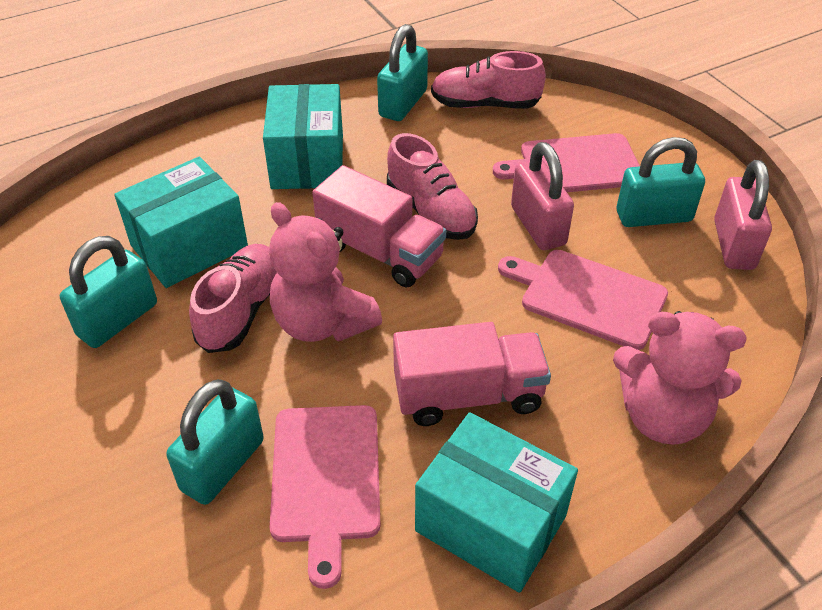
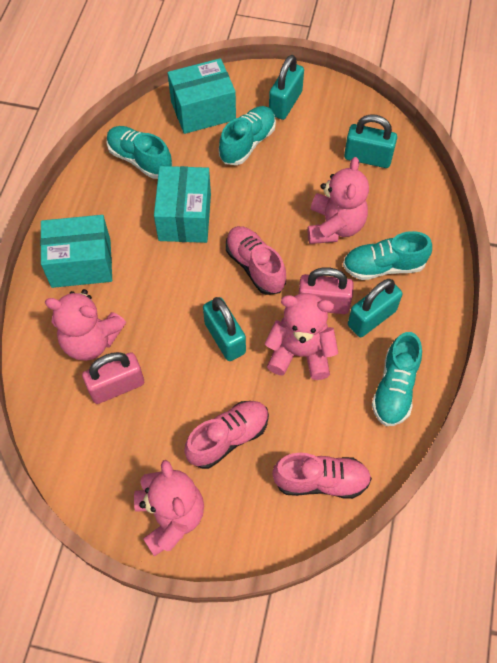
pink cutting board: 3 -> 0
pink teddy bear: 2 -> 4
pink truck: 2 -> 0
turquoise shoe: 0 -> 4

